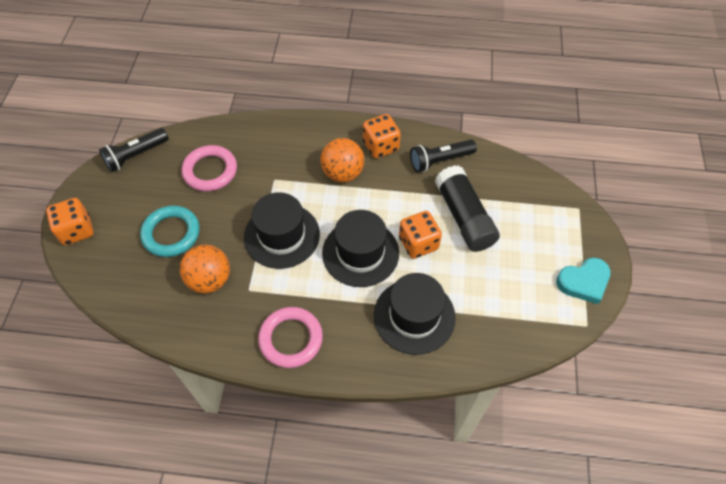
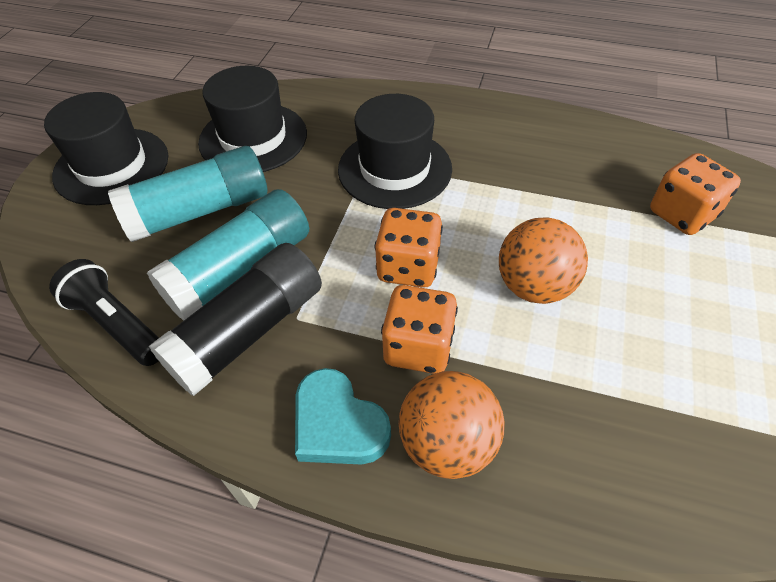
black flashlight: 2 -> 1
pink ring: 2 -> 0
turquoise glue stick: 0 -> 2
turquoise ring: 1 -> 0

